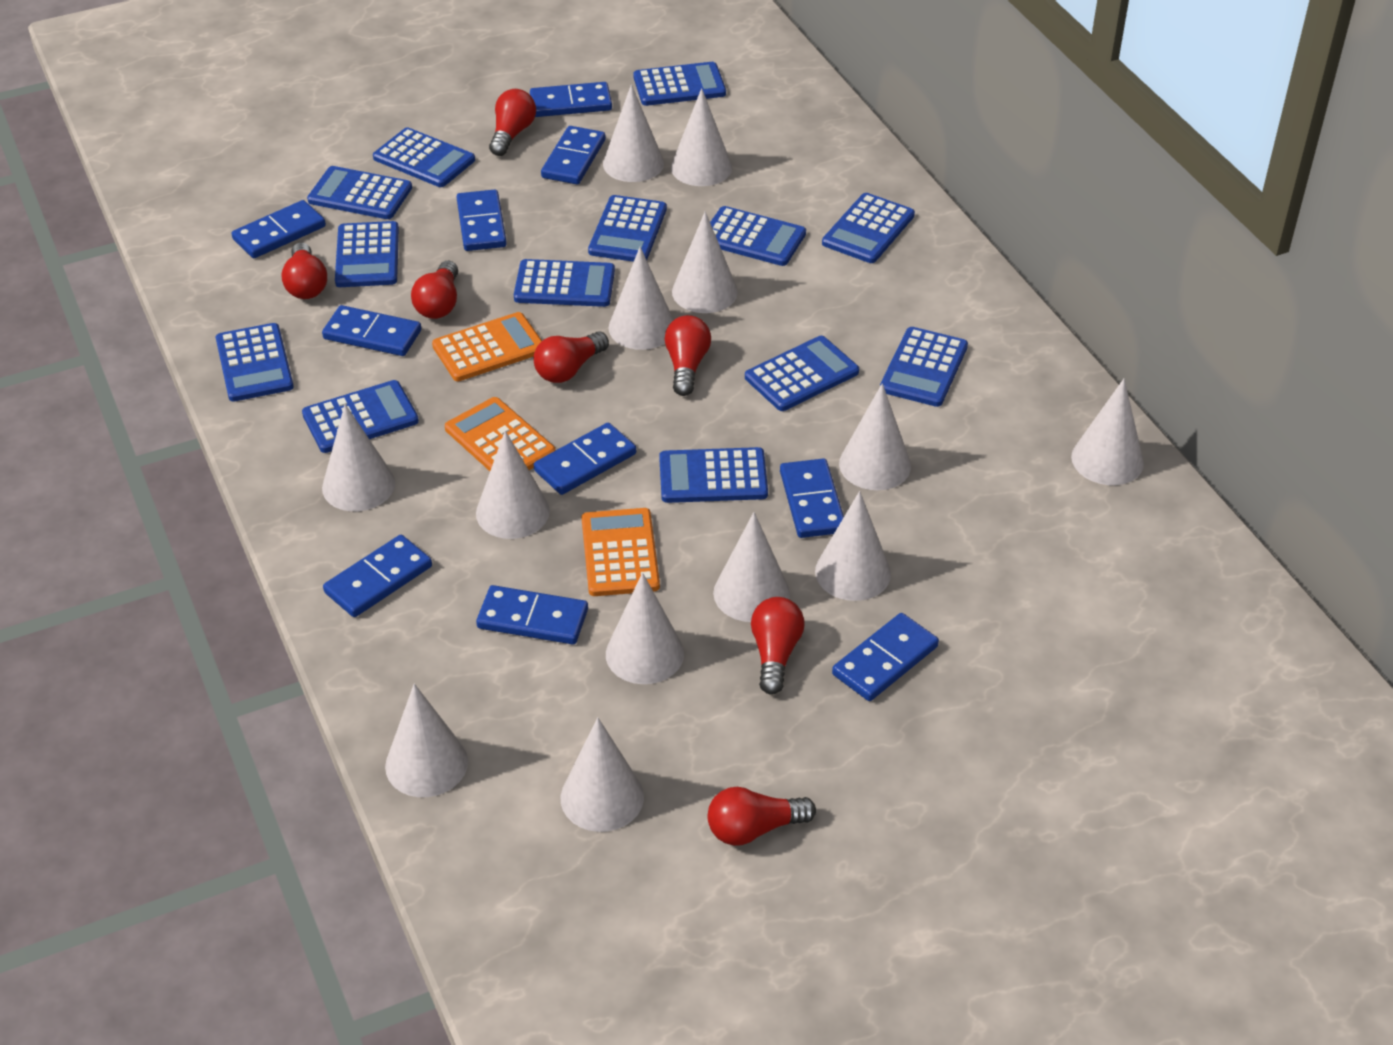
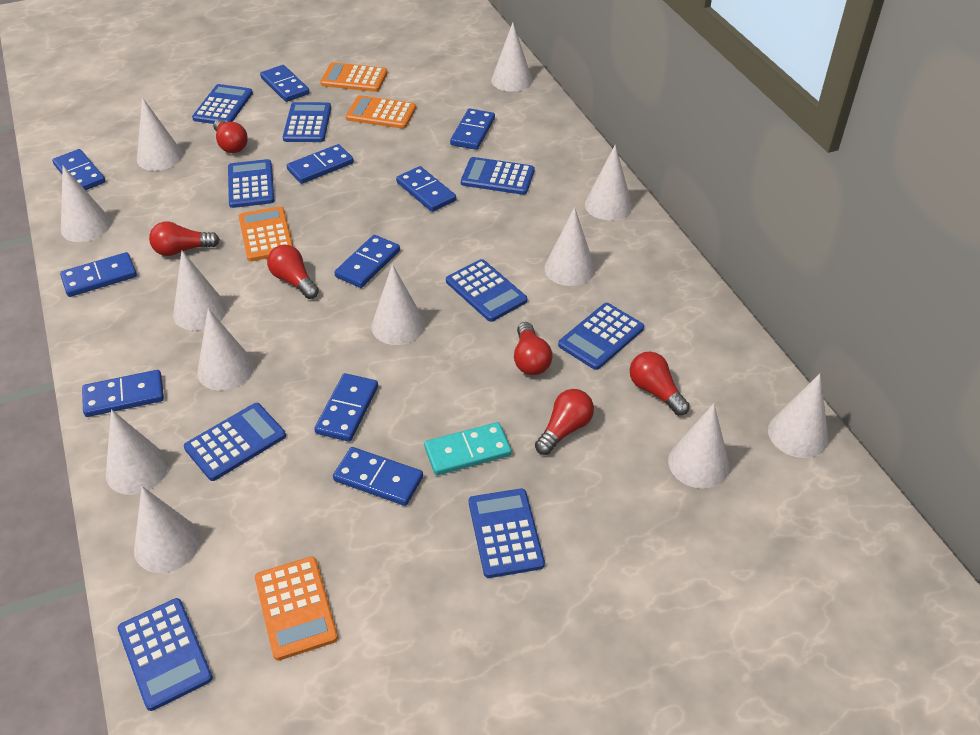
blue calculator: 13 -> 9
orange calculator: 3 -> 4
red light bulb: 7 -> 6
turquoise domino: 0 -> 1
white cone: 13 -> 12

